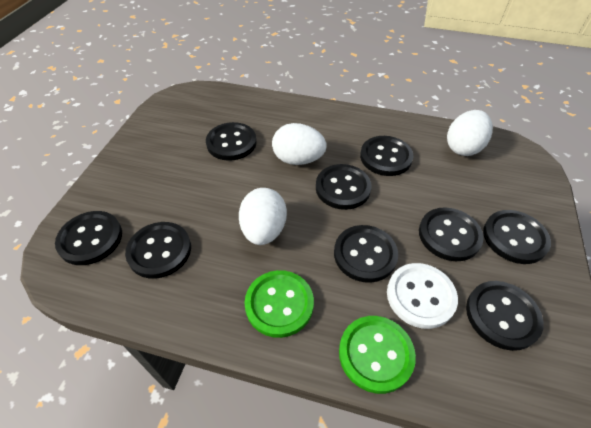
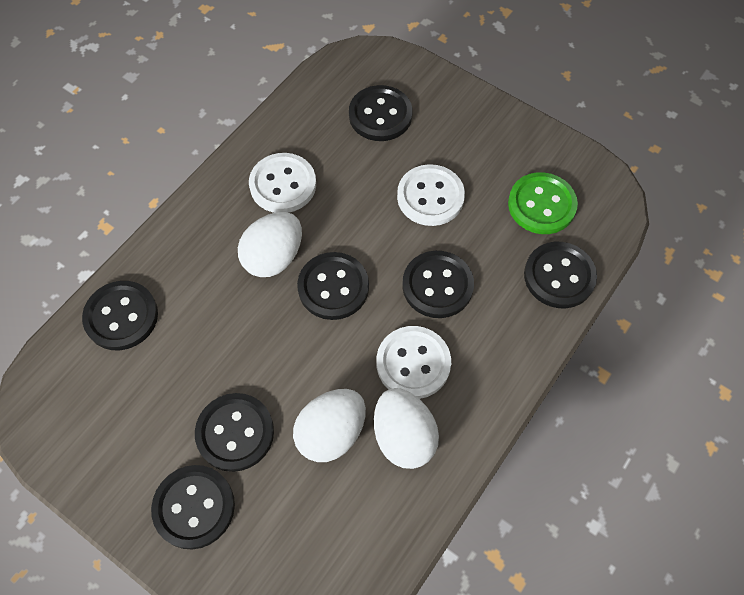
black button: 9 -> 7
green button: 2 -> 1
white button: 1 -> 3

